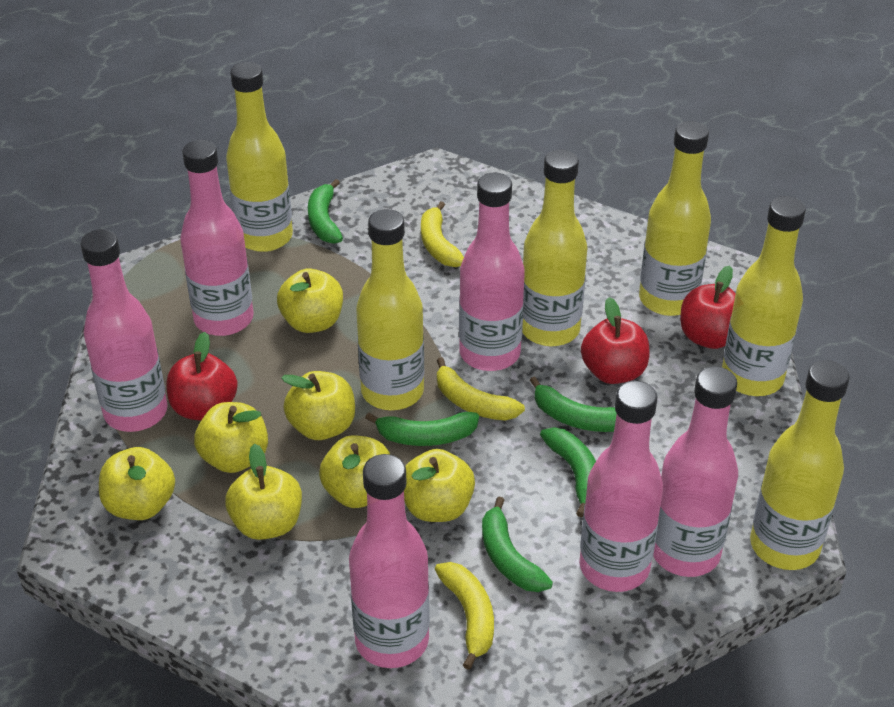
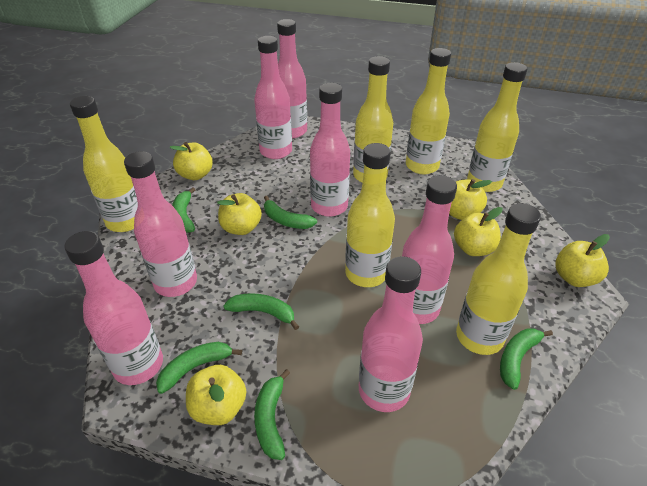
green banana: 5 -> 6
pink bottle: 6 -> 7
red apple: 3 -> 0
yellow apple: 7 -> 6
yellow banana: 3 -> 0

